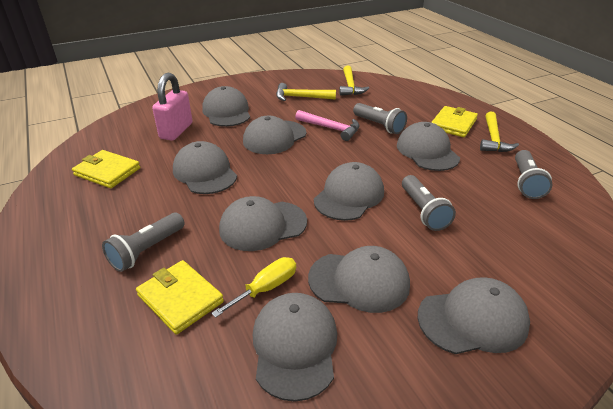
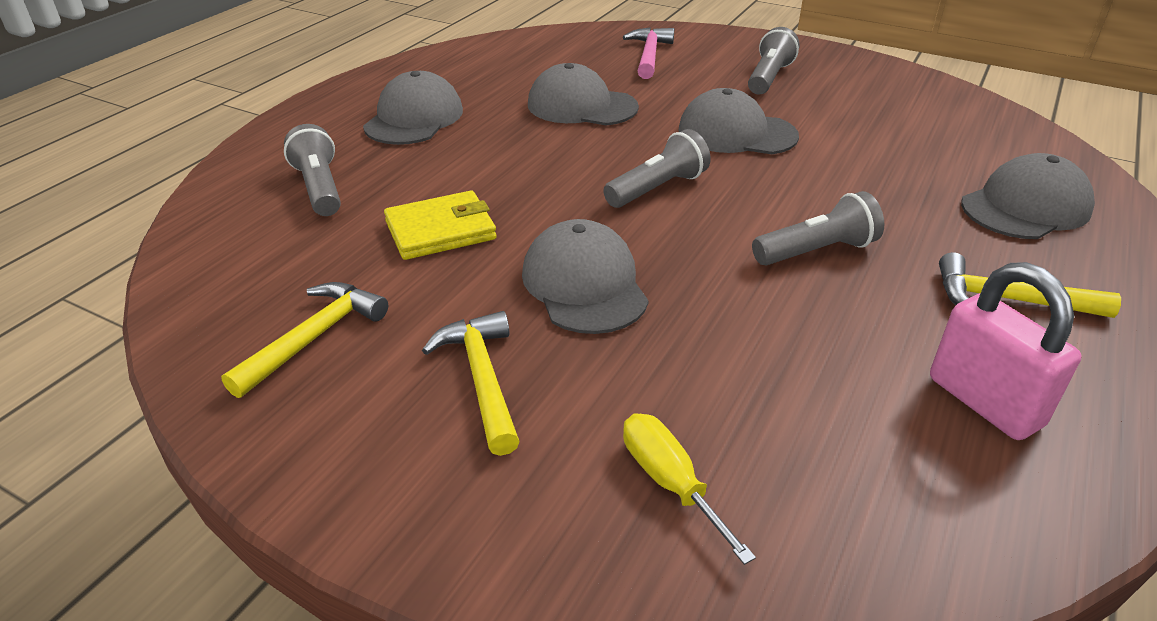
grey cap: 9 -> 5
yellow wallet: 3 -> 1

